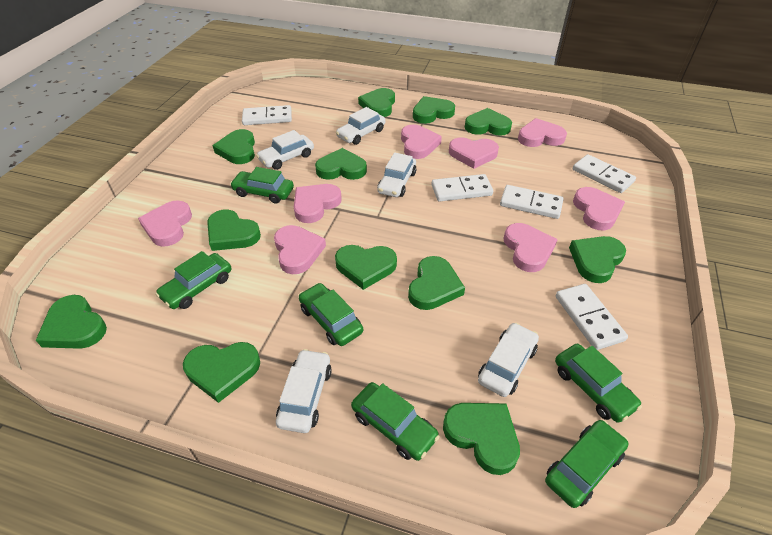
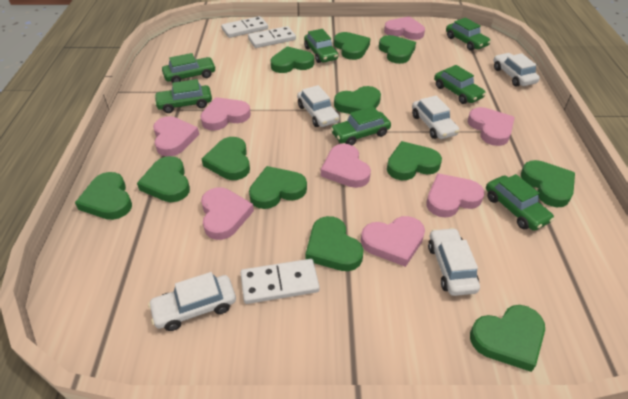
green car: 6 -> 7
white domino: 5 -> 3

